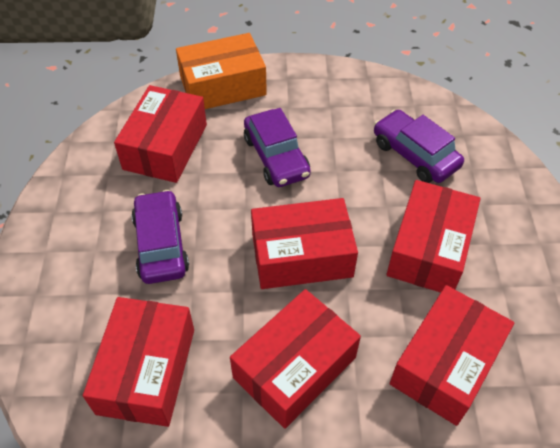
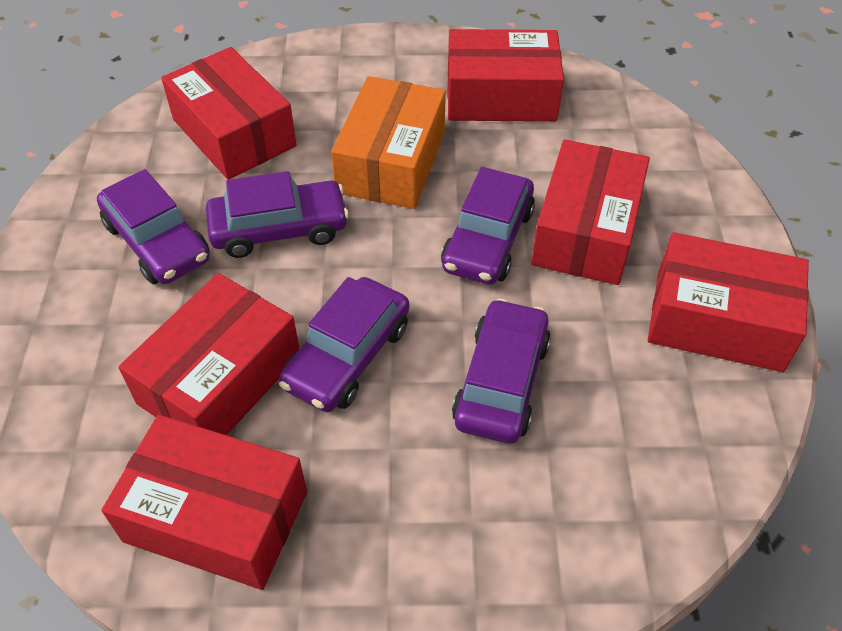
purple car: 3 -> 5

